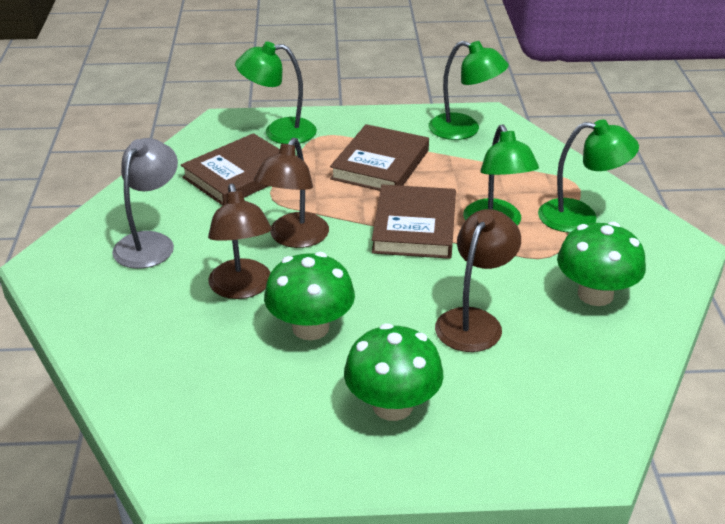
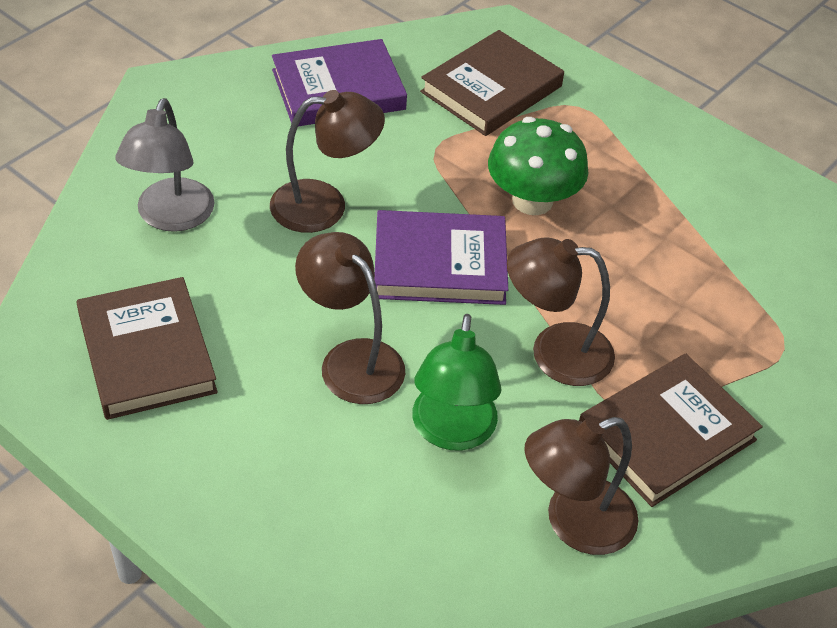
brown lamp: 3 -> 4
green lamp: 4 -> 1
green mushroom: 3 -> 1
purple book: 0 -> 2

